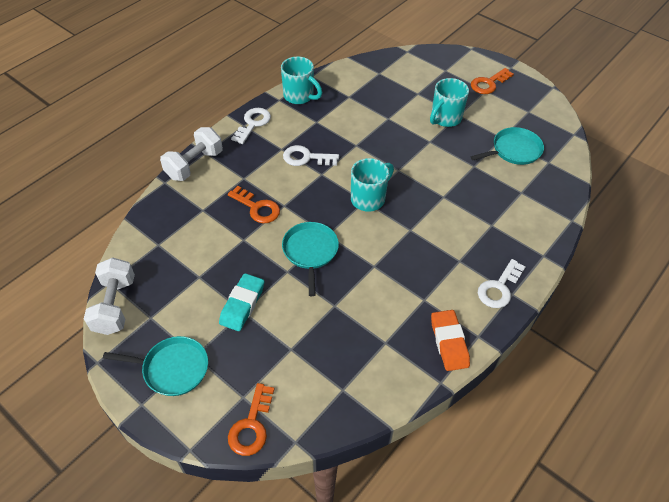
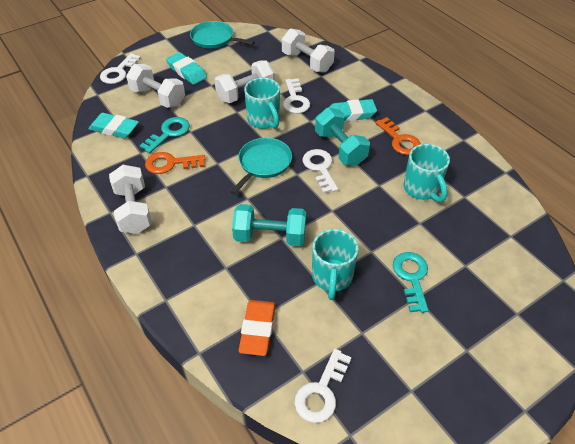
orange key: 3 -> 2
turquoise dumbbell: 0 -> 2
turquoise eraser: 1 -> 3
turquoise key: 0 -> 2
turquoise pan: 3 -> 2
white dumbbell: 2 -> 4
white key: 3 -> 4

